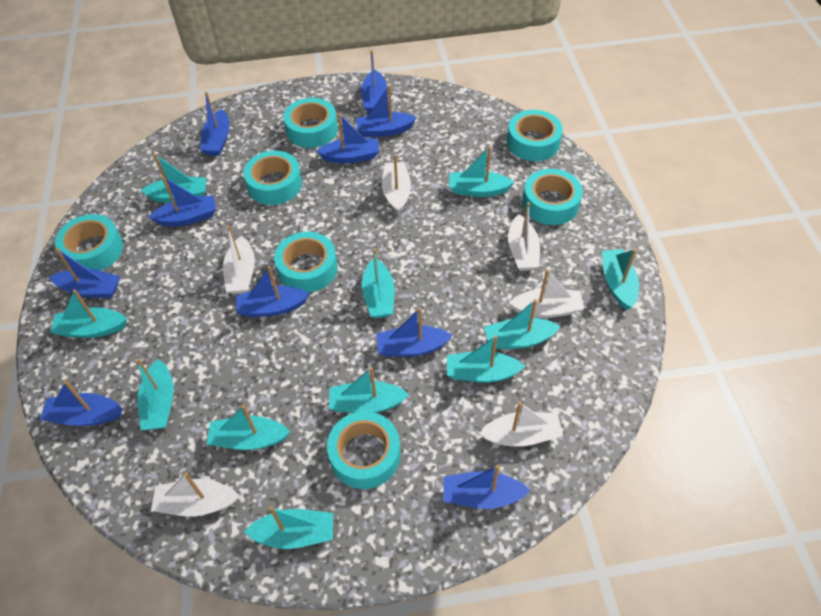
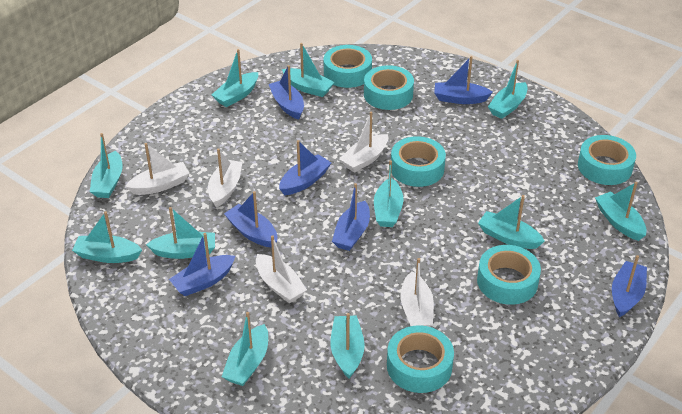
blue boat: 10 -> 7
turquoise tape: 7 -> 6
white boat: 6 -> 5

